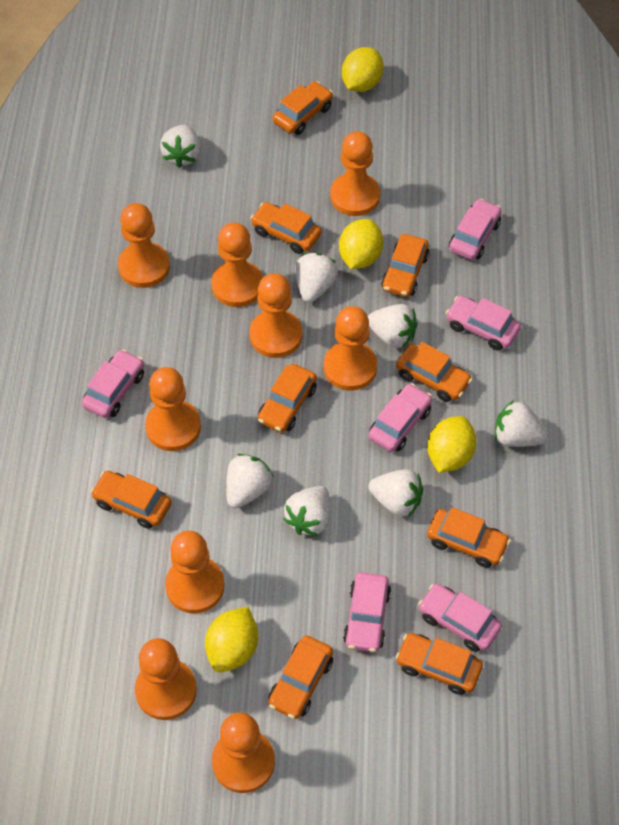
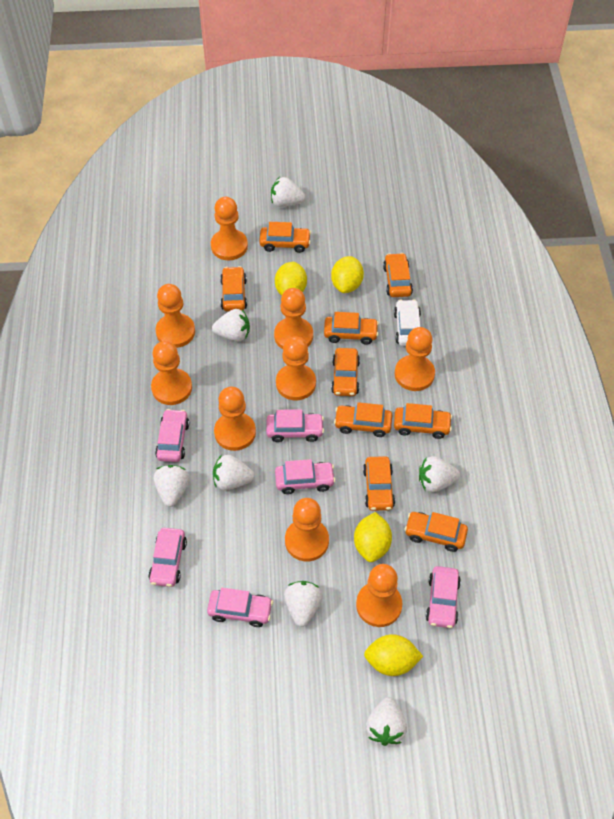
white car: 0 -> 1

